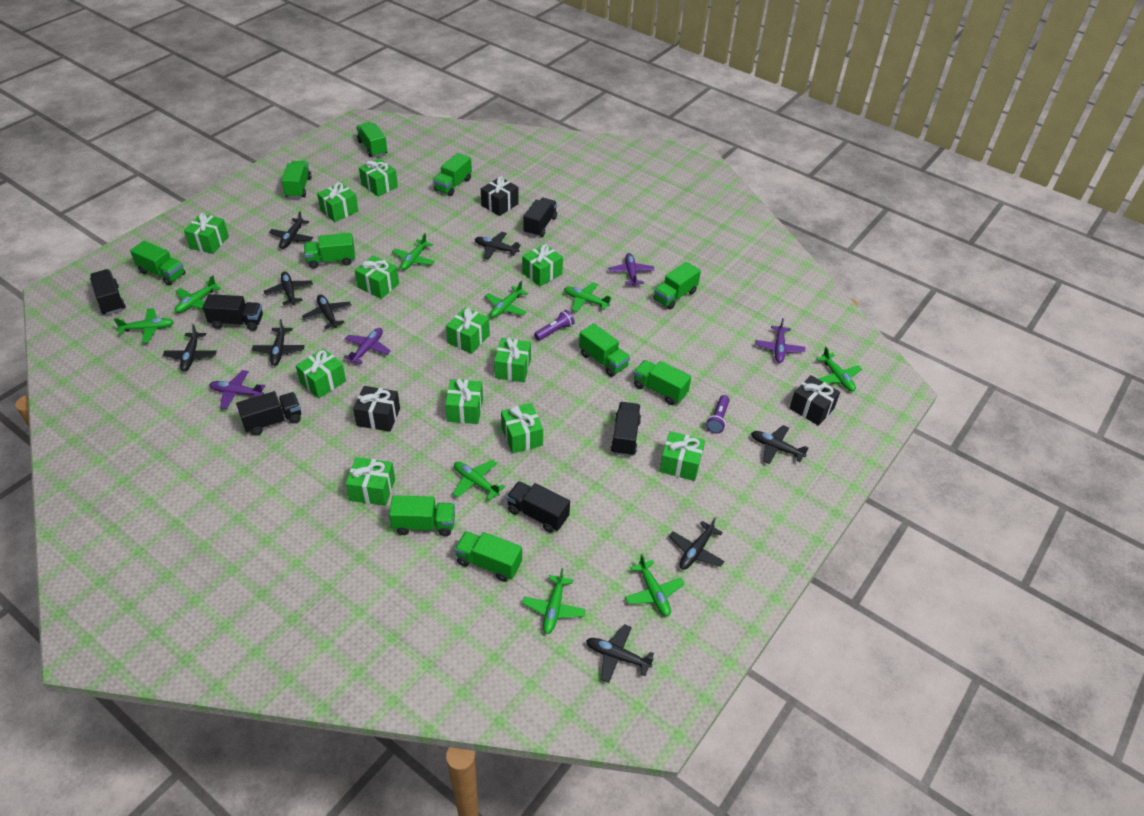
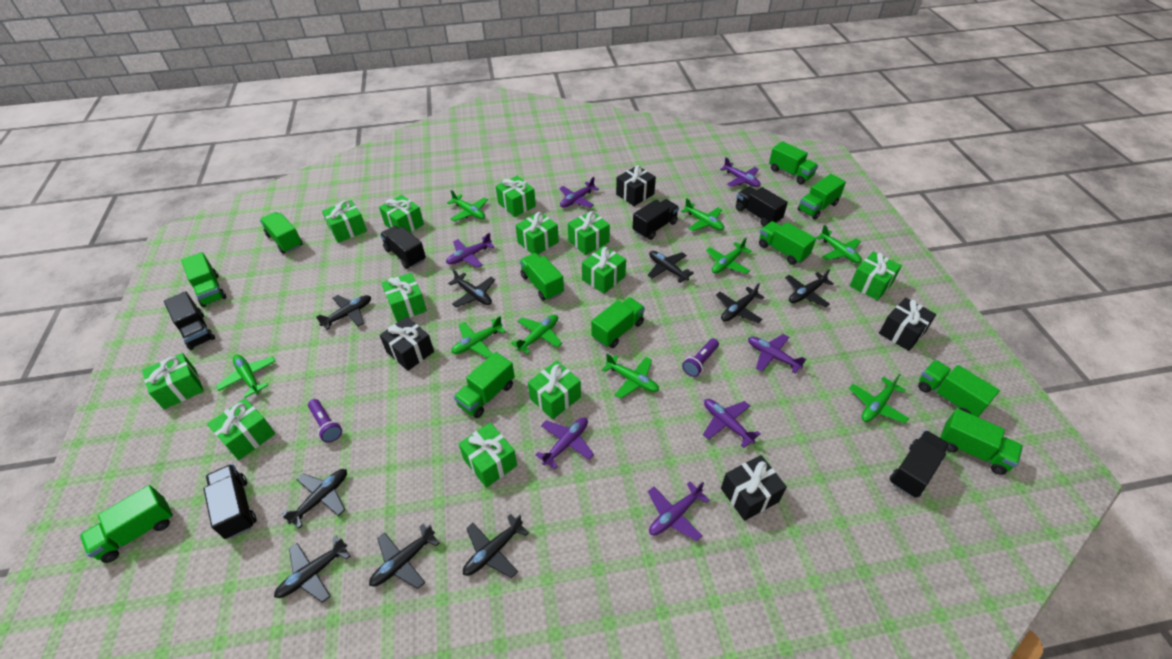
black gift: 3 -> 4
green truck: 10 -> 11
purple plane: 4 -> 7

